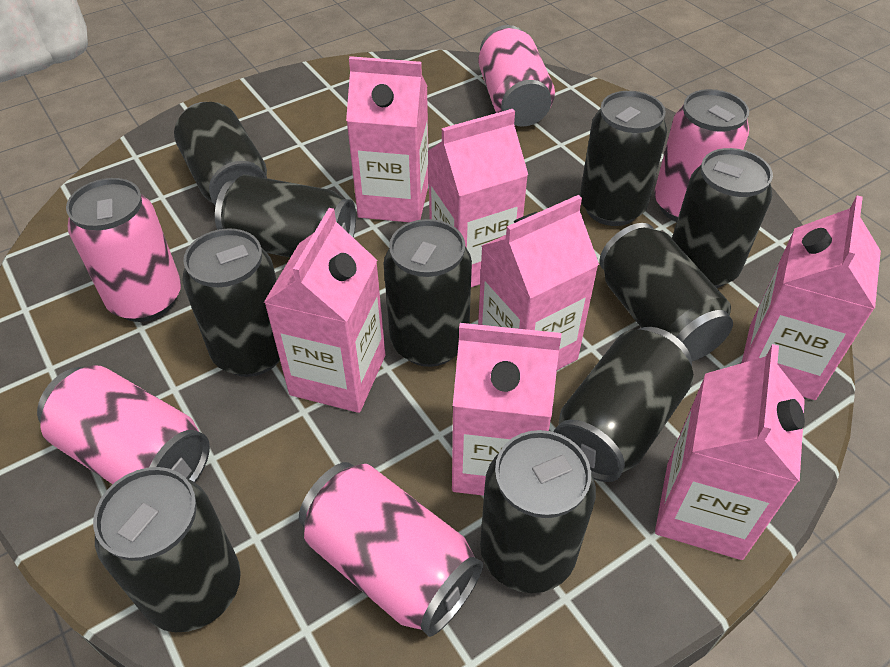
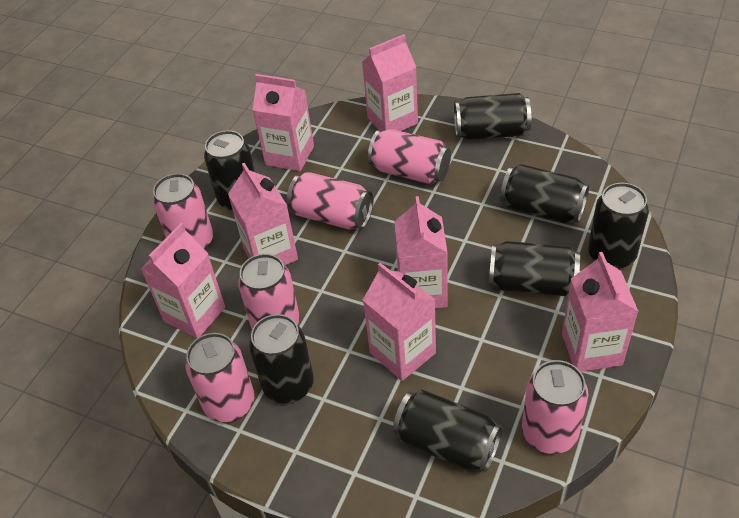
black can: 10 -> 7
pink can: 5 -> 6

